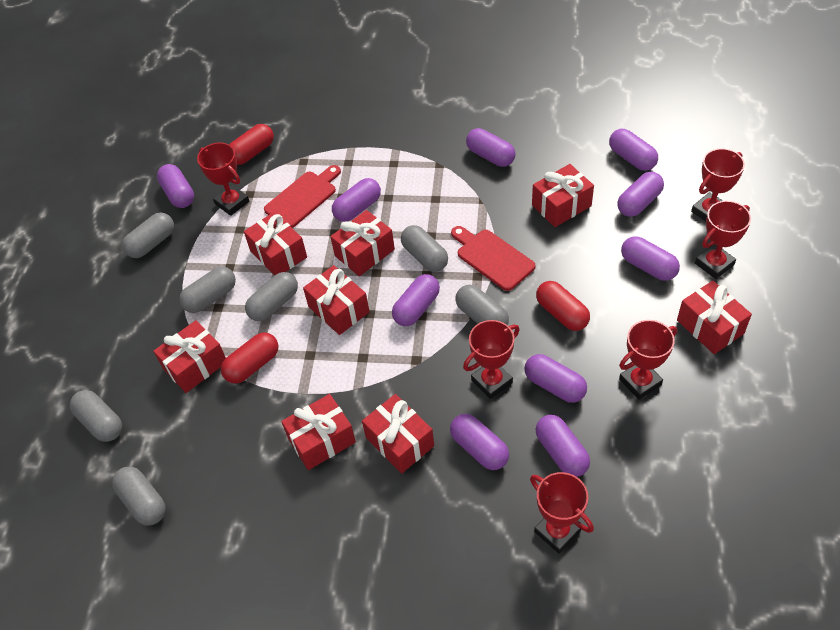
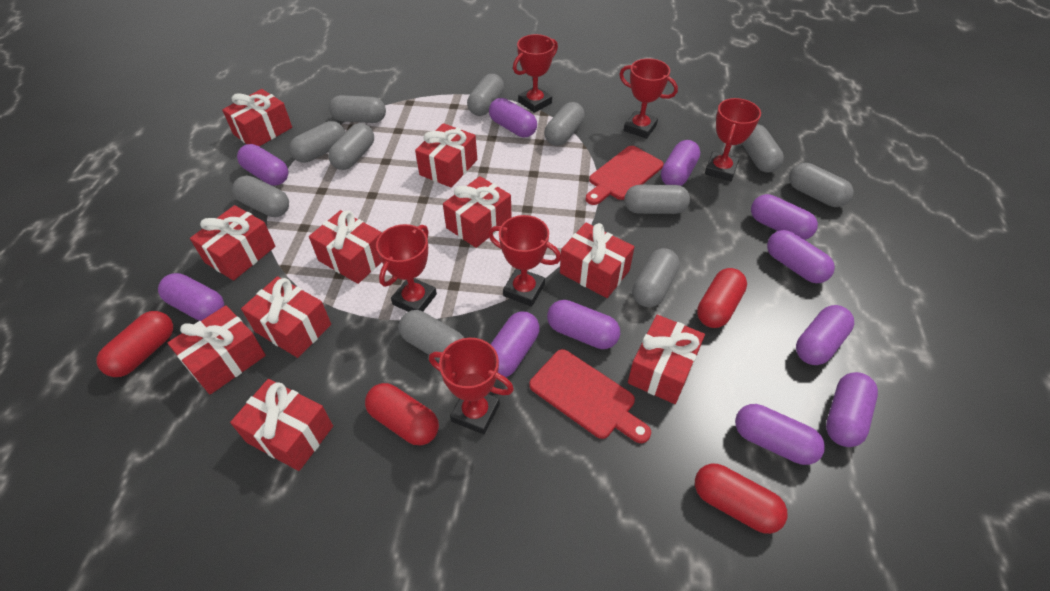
grey capsule: 7 -> 11
purple capsule: 10 -> 11
red capsule: 3 -> 4
red gift: 8 -> 10

